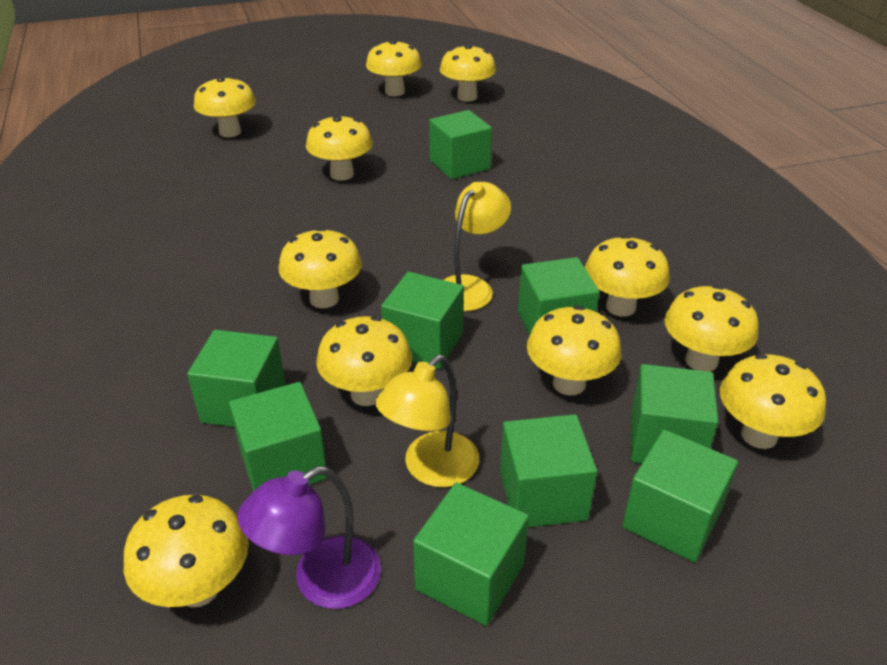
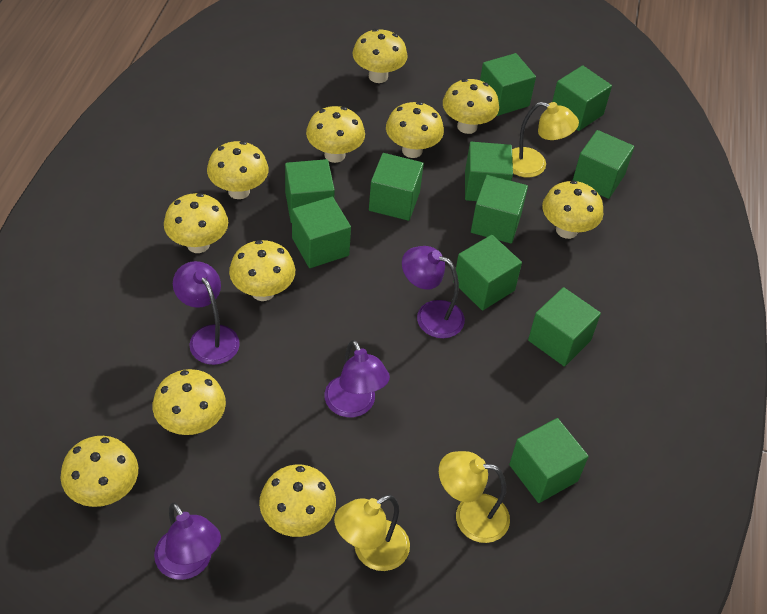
green cube: 9 -> 11
purple lamp: 1 -> 4
yellow lamp: 2 -> 3

